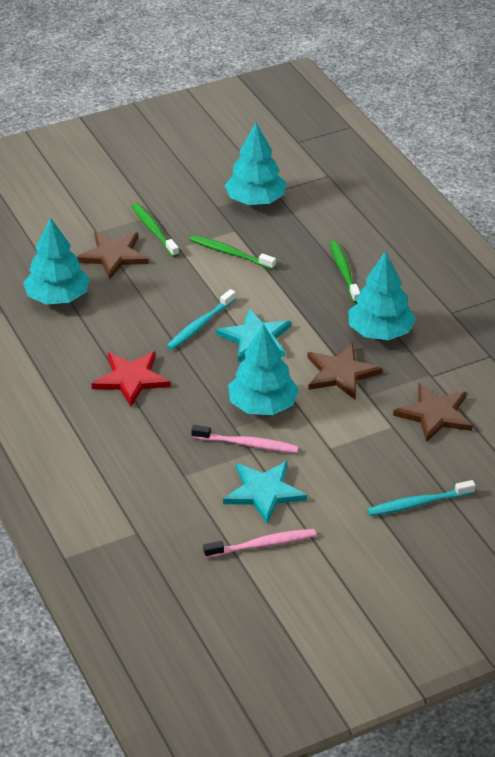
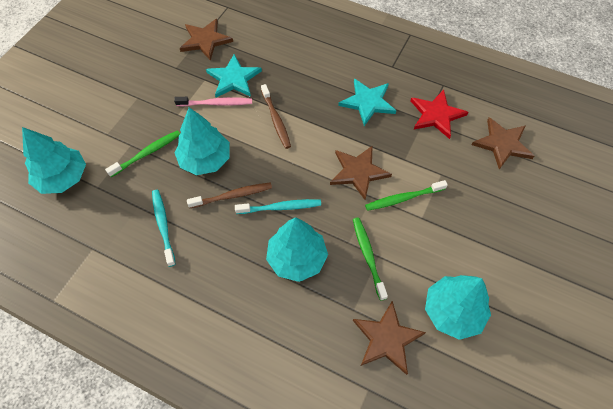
brown star: 3 -> 4
brown toothbrush: 0 -> 2
pink toothbrush: 2 -> 1

